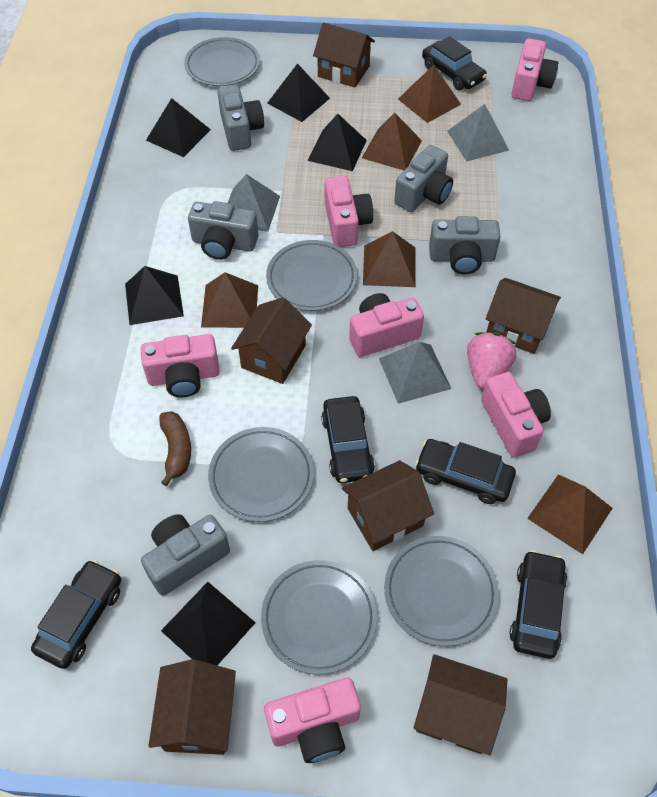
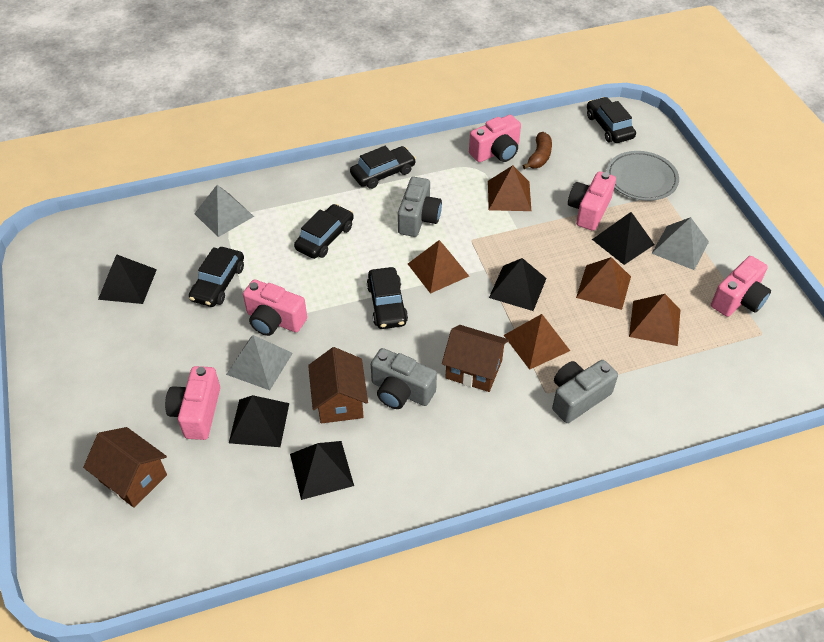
brown house: 6 -> 3
grey camera: 5 -> 3
grey plate: 5 -> 1
pink camera: 6 -> 5
pink strawberry: 1 -> 0

